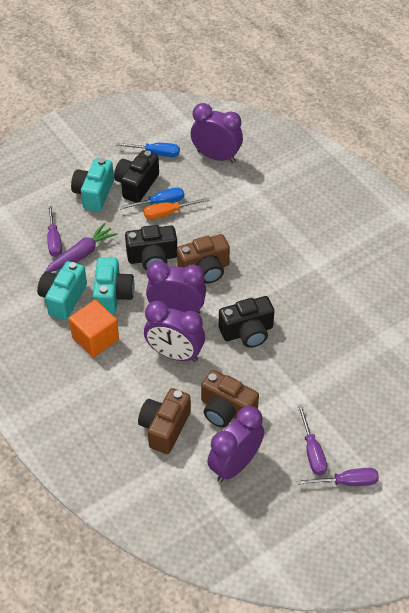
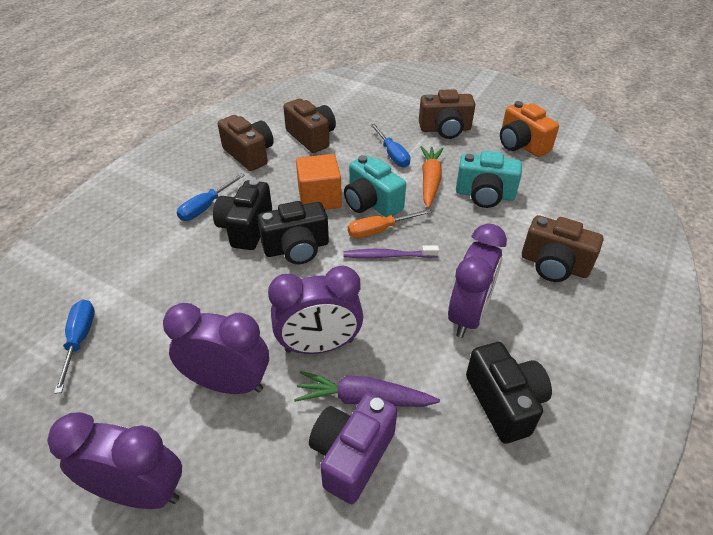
blue screwdriver: 2 -> 3
brown camera: 3 -> 4
orange camera: 0 -> 1
orange carrot: 0 -> 1
purple camera: 0 -> 1
purple screwdriver: 3 -> 0
purple toothbrush: 0 -> 1
turquoise camera: 3 -> 2

